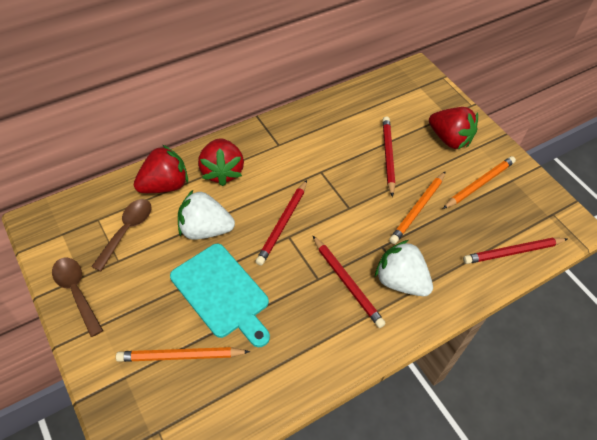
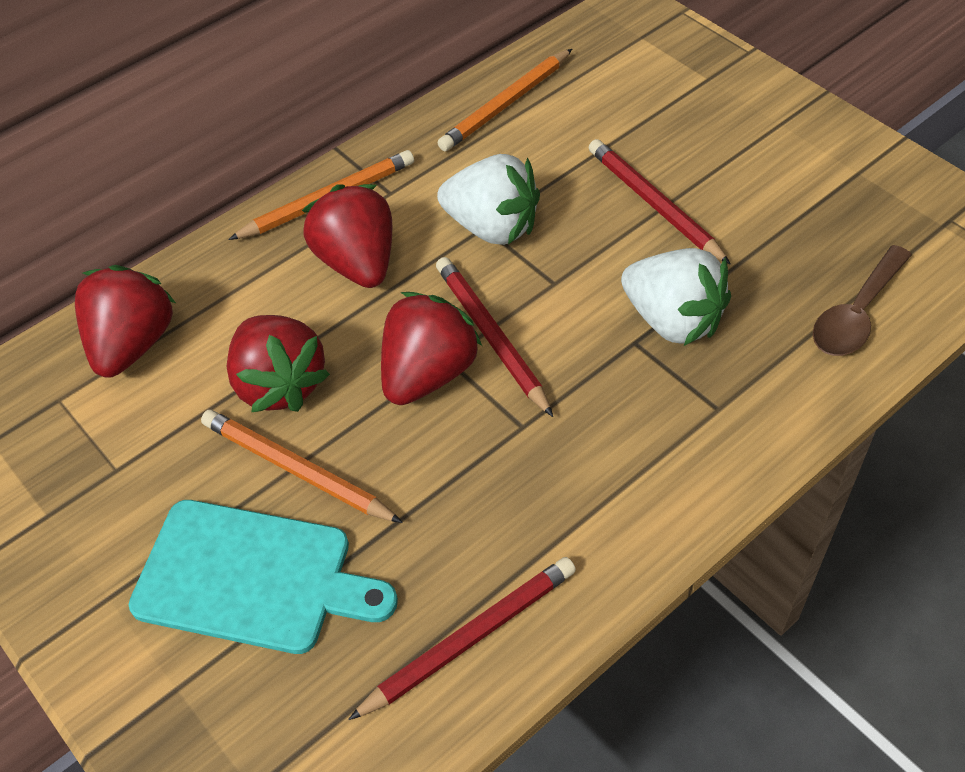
brown spoon: 2 -> 1
red pencil: 4 -> 3
red strawberry: 3 -> 4

